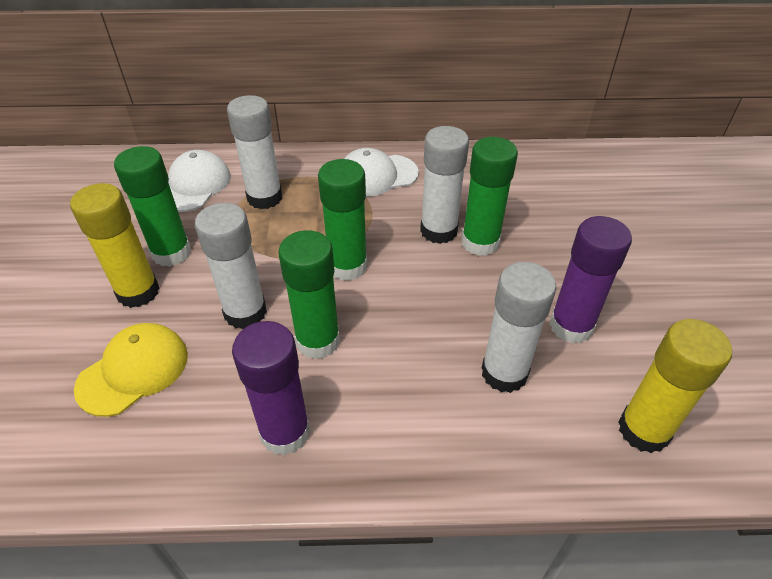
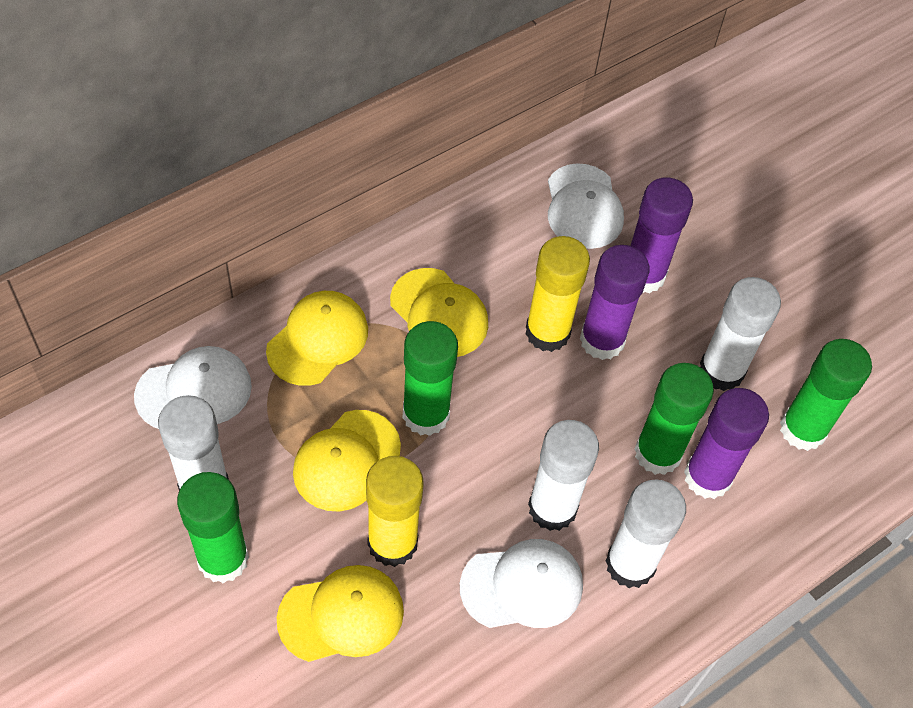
purple glue stick: 2 -> 3
white cap: 2 -> 3
yellow cap: 1 -> 4

